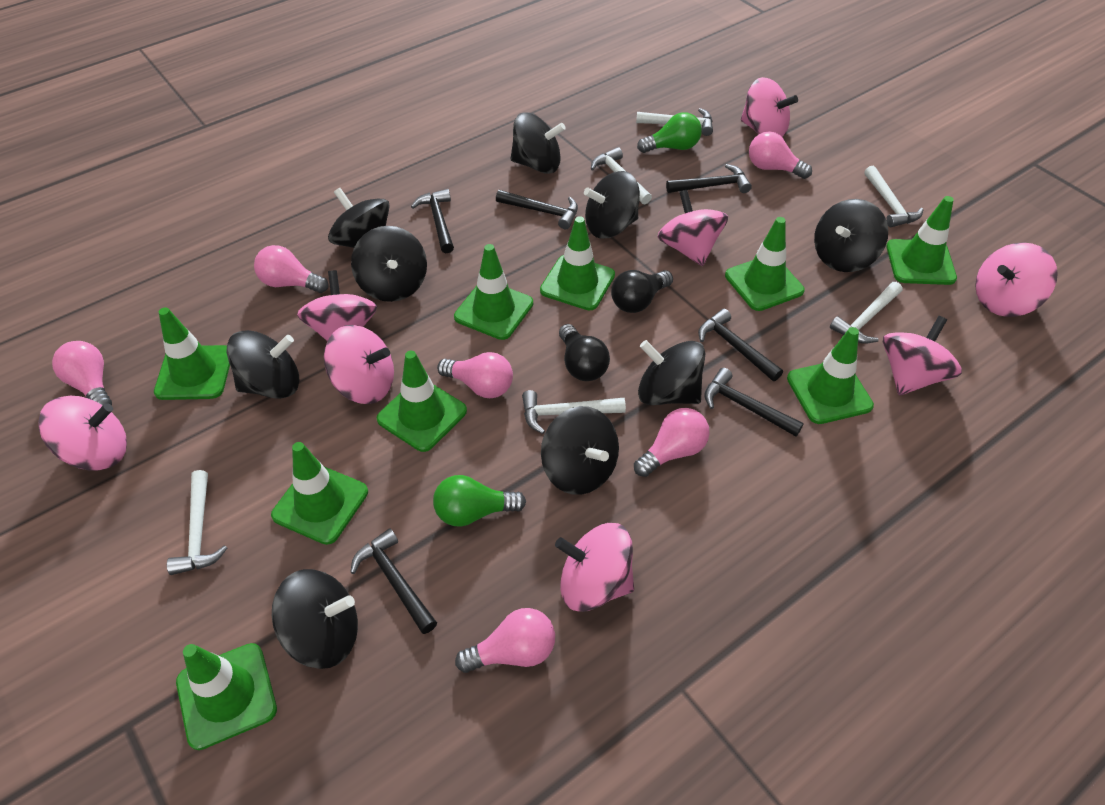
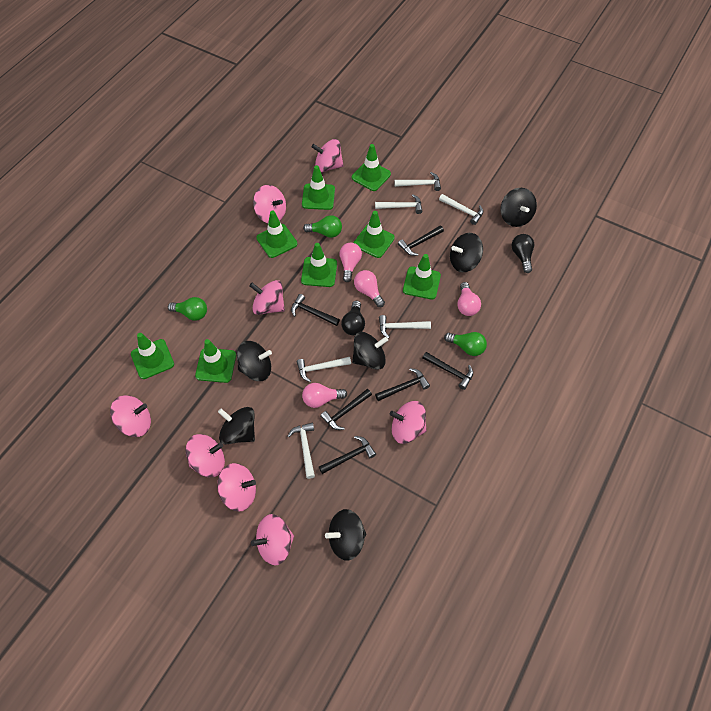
black spinning top: 9 -> 6
green light bulb: 2 -> 3
green traffic cone: 9 -> 8
pink light bulb: 6 -> 4

